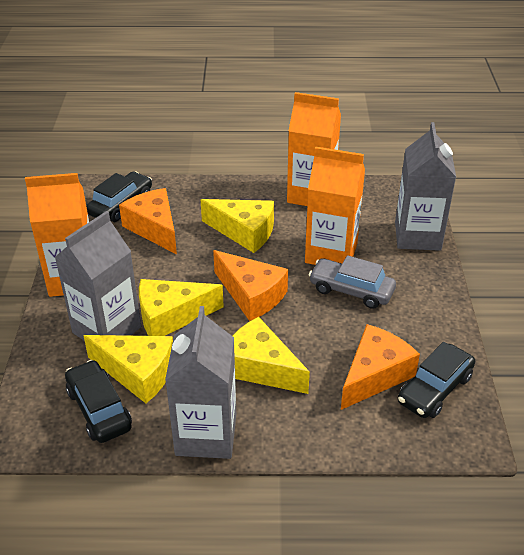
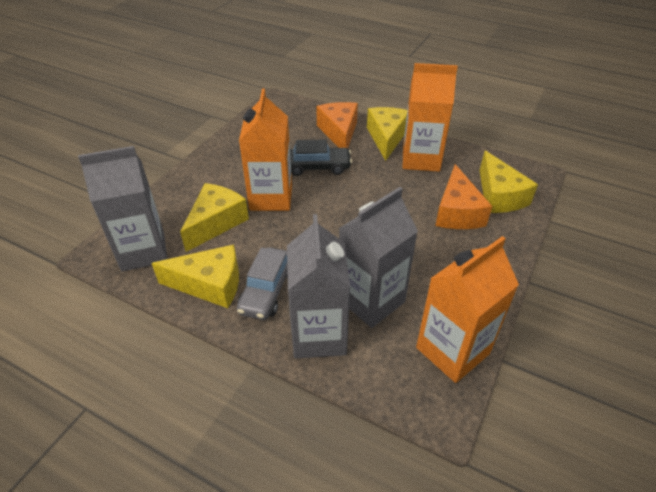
black car: 3 -> 1
orange cheese: 3 -> 2

